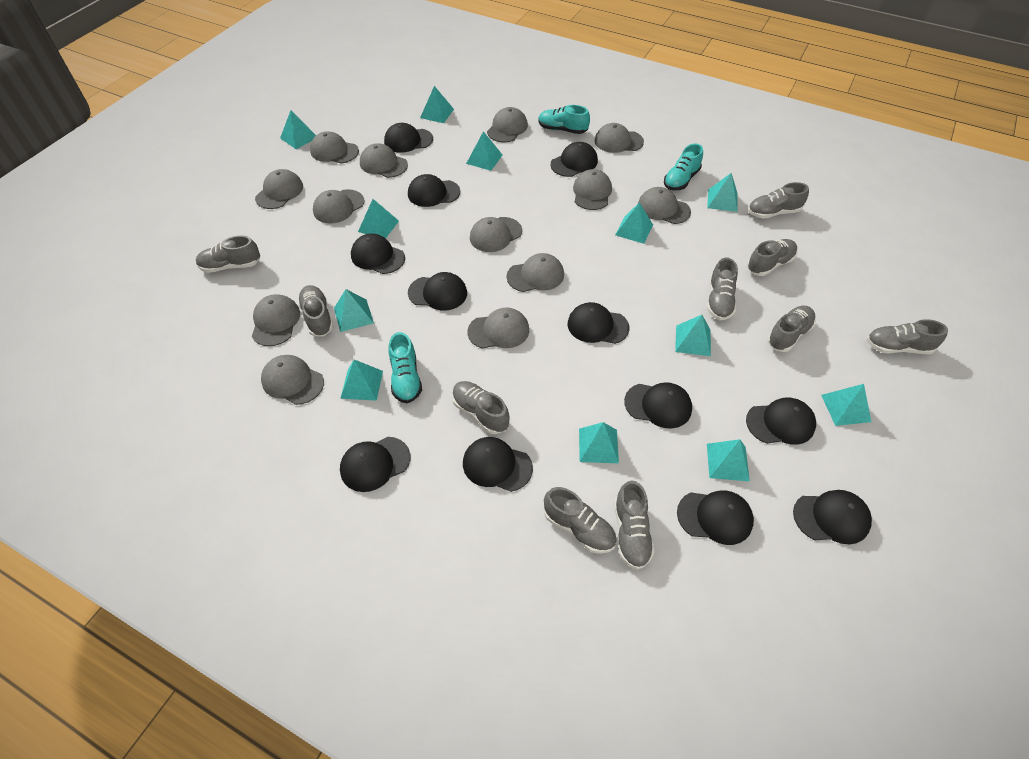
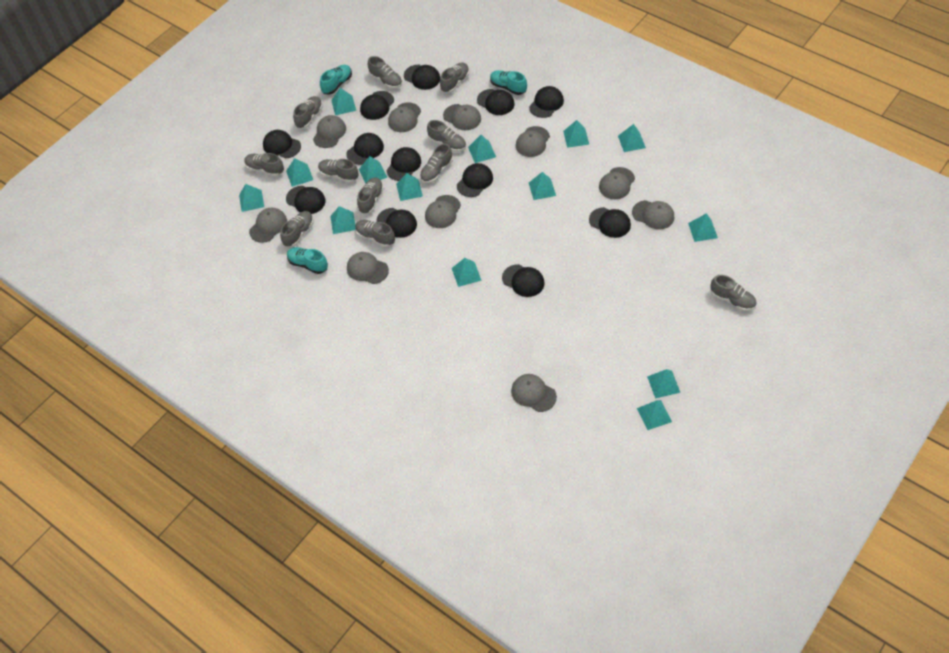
grey cap: 13 -> 10
grey shoe: 10 -> 11
turquoise pyramid: 12 -> 14

